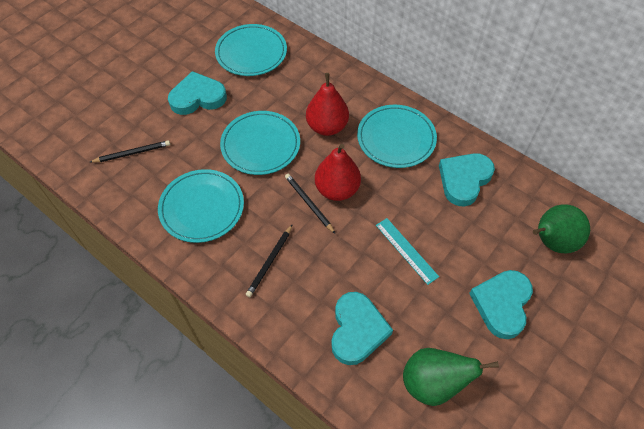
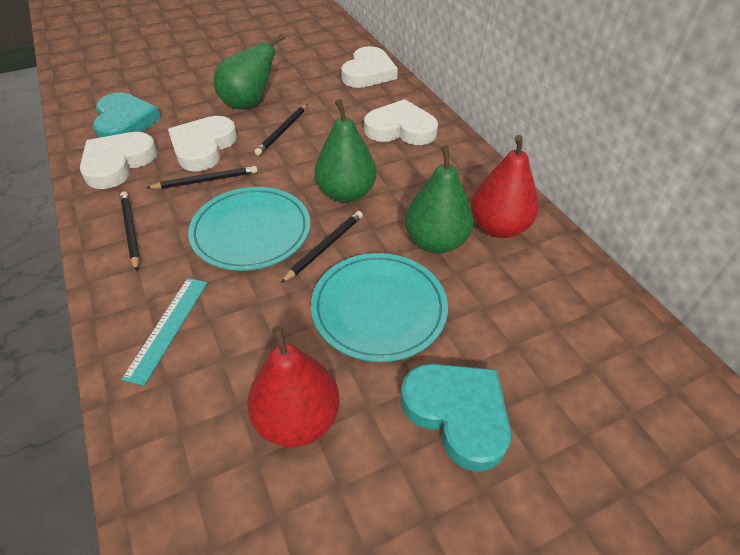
black pencil: 3 -> 4
green pear: 2 -> 3
turquoise heart: 4 -> 2
turquoise plate: 4 -> 2
white heart: 0 -> 4

